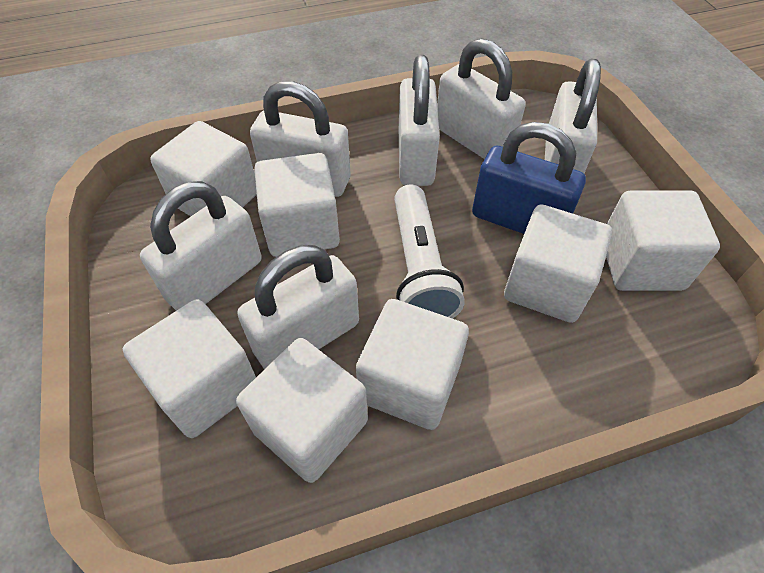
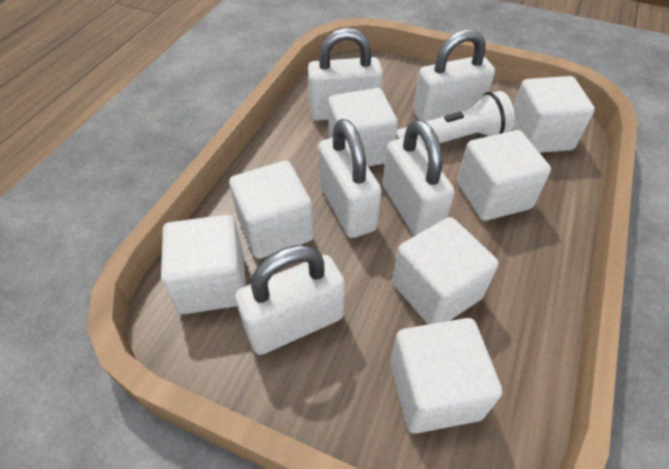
blue padlock: 1 -> 0
white padlock: 6 -> 5

